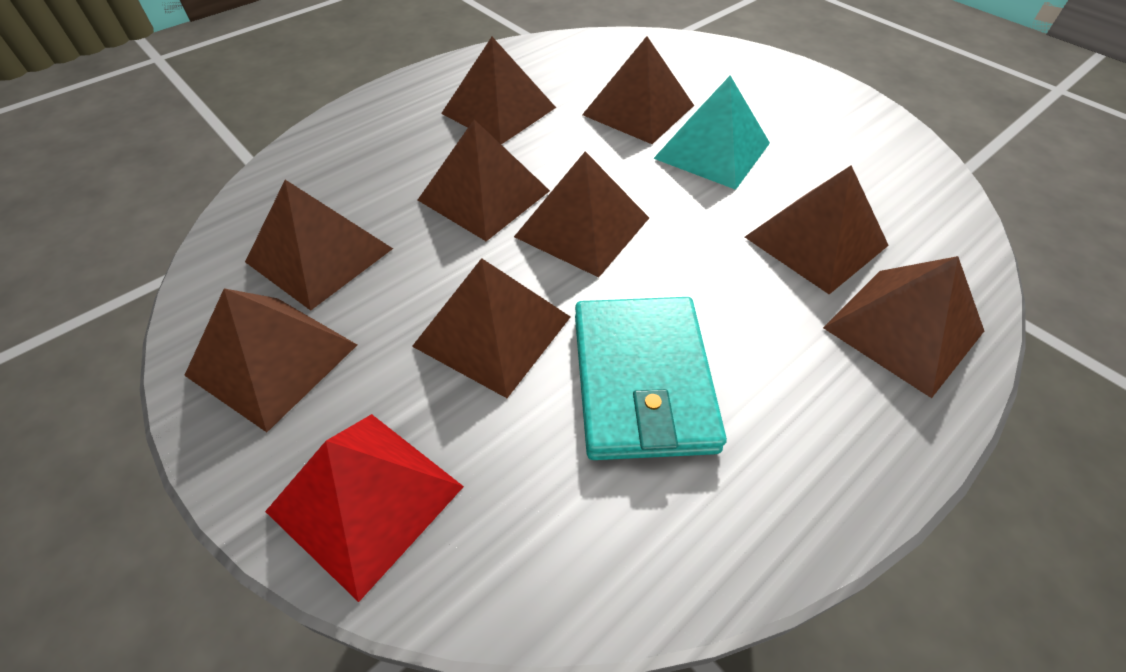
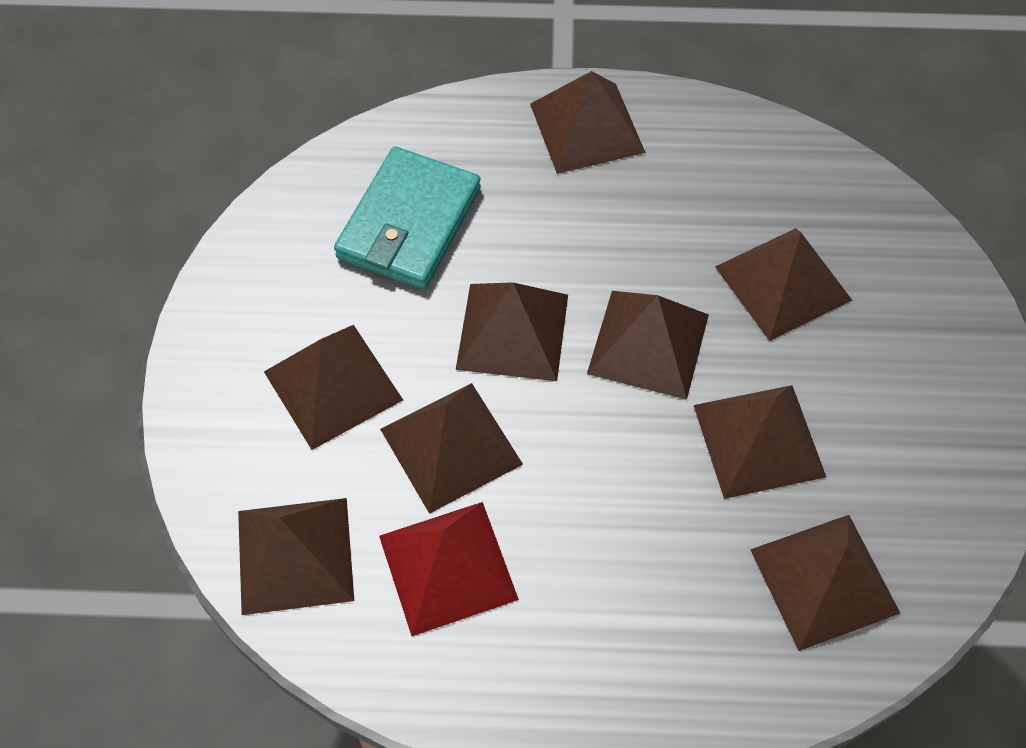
turquoise pyramid: 1 -> 0

